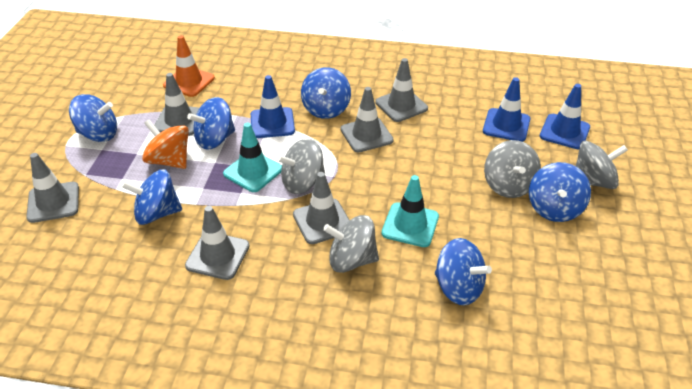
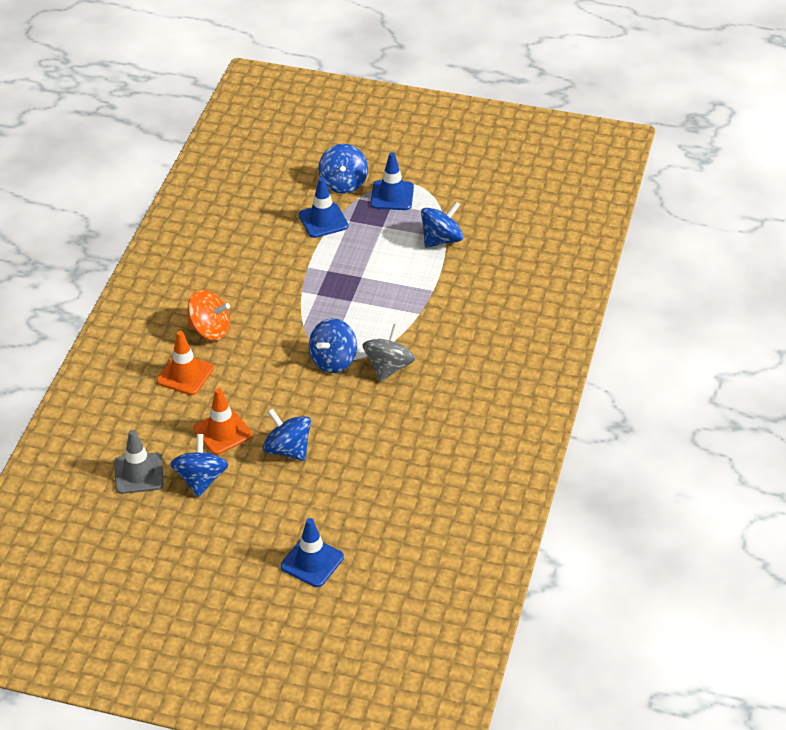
blue spinning top: 6 -> 5
grey spinning top: 4 -> 1
grey traffic cone: 6 -> 1
orange traffic cone: 1 -> 2
turquoise traffic cone: 2 -> 0

